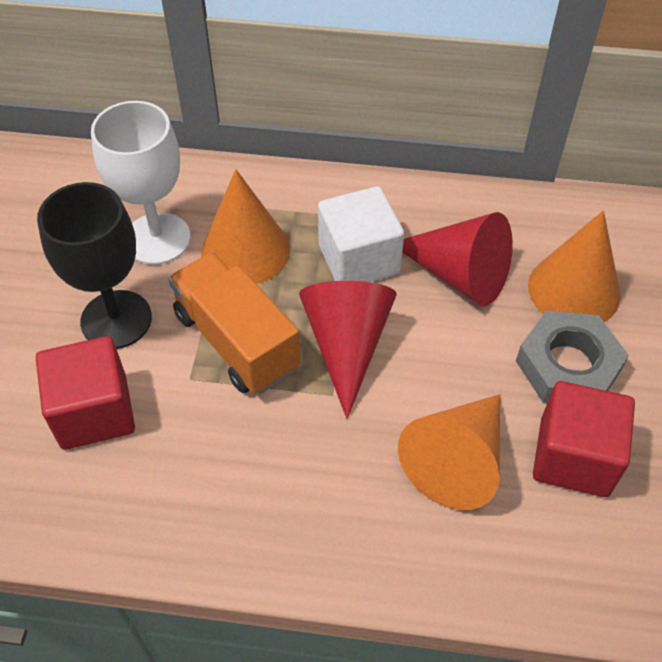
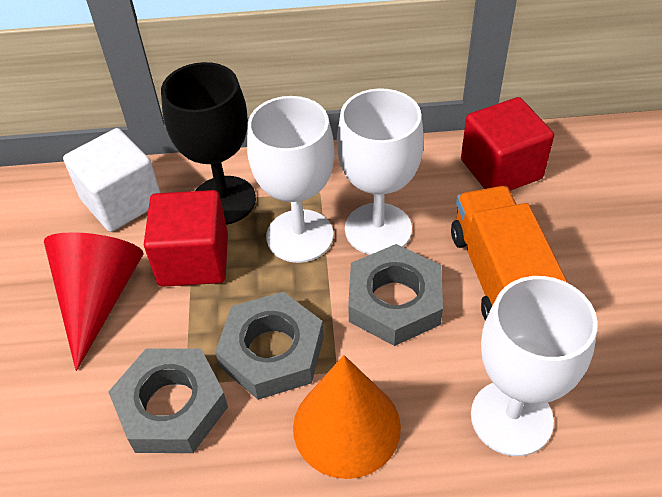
grey nut: 1 -> 3
orange cone: 3 -> 1
red cone: 2 -> 1
white goblet: 1 -> 3

